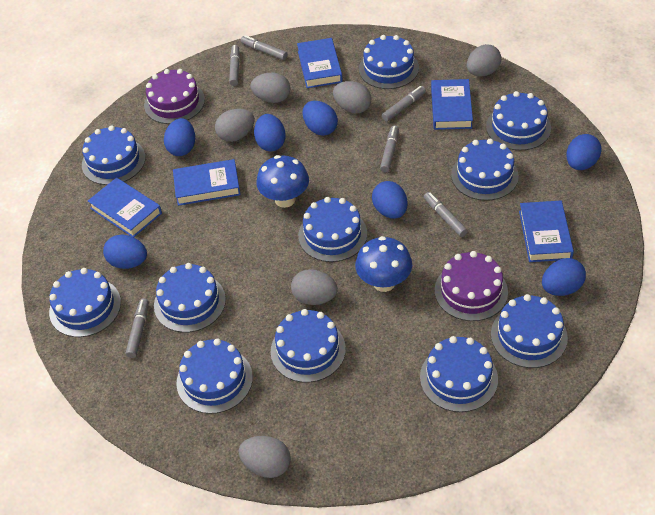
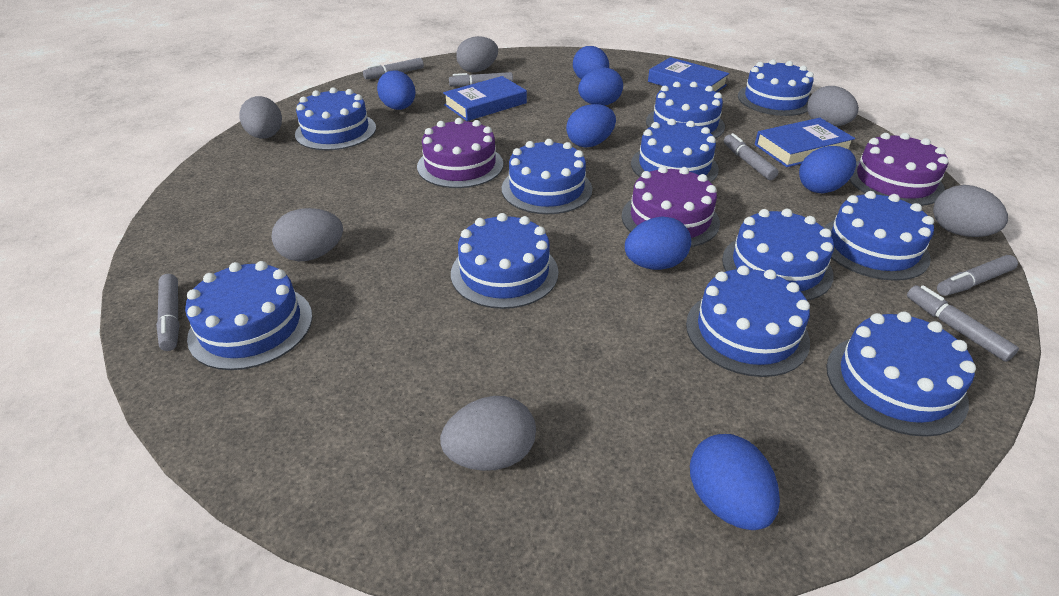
blue book: 5 -> 3
blue mushroom: 2 -> 0
purple cake: 2 -> 3

